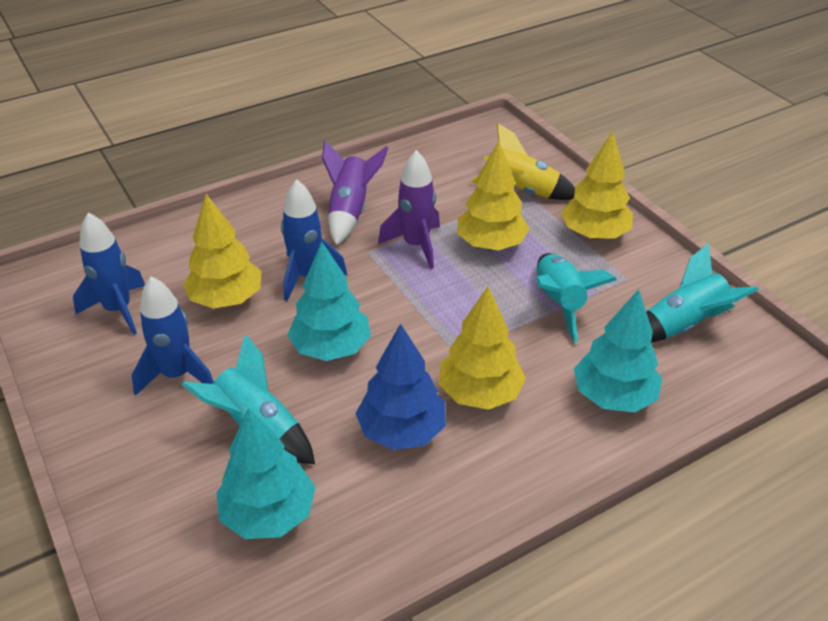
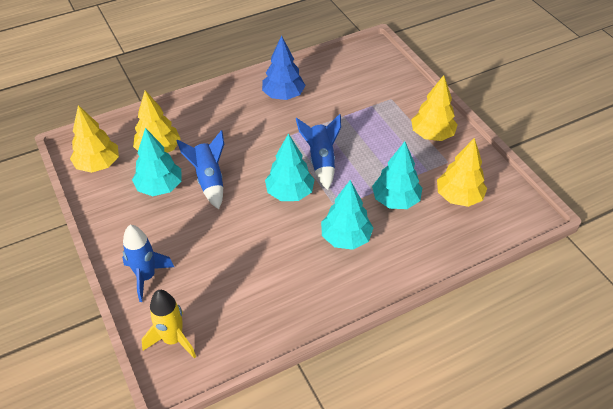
purple rocket: 2 -> 0
turquoise rocket: 3 -> 0
turquoise tree: 3 -> 4

